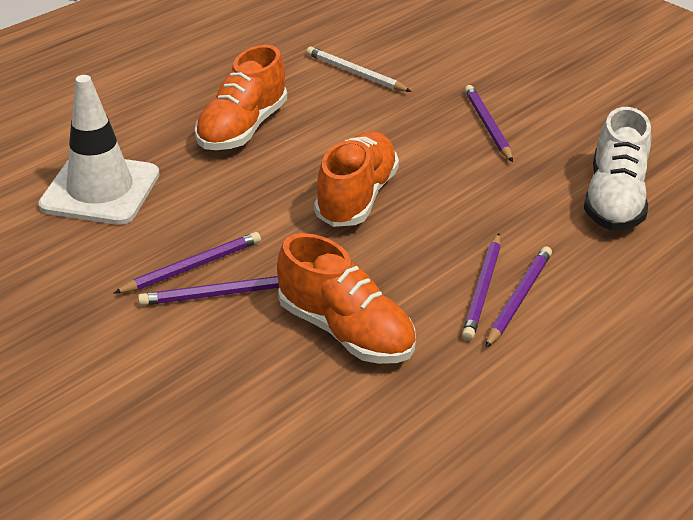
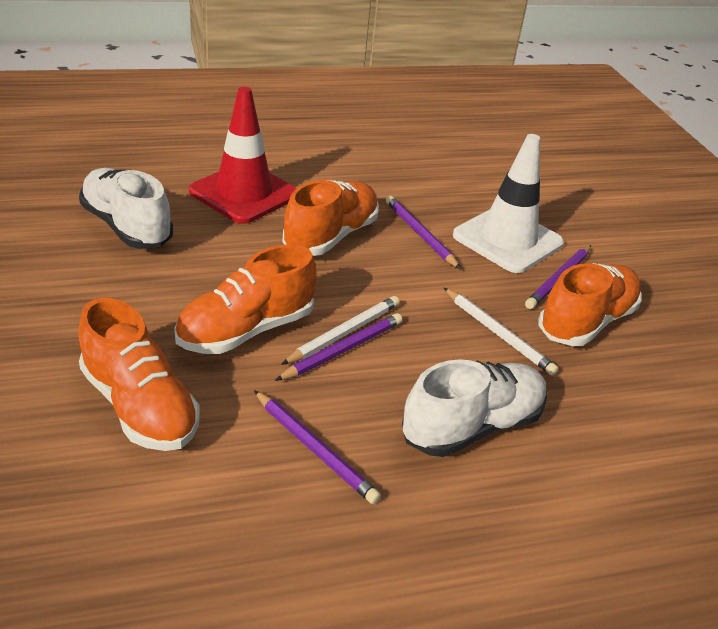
orange shoe: 3 -> 4
purple pencil: 5 -> 4
red traffic cone: 0 -> 1
white pencil: 1 -> 2
white shoe: 1 -> 2

